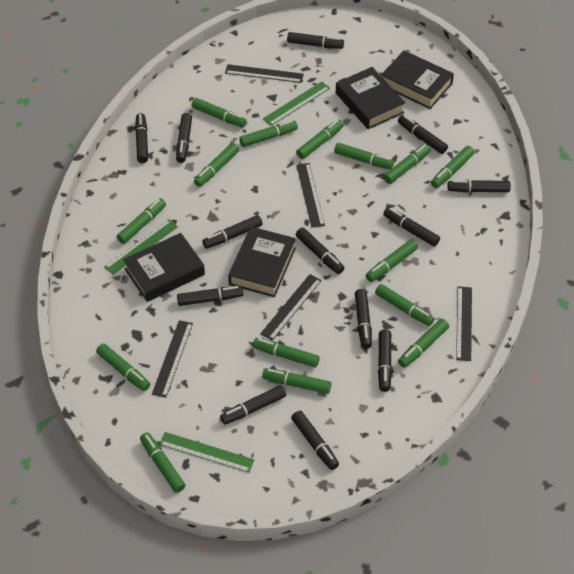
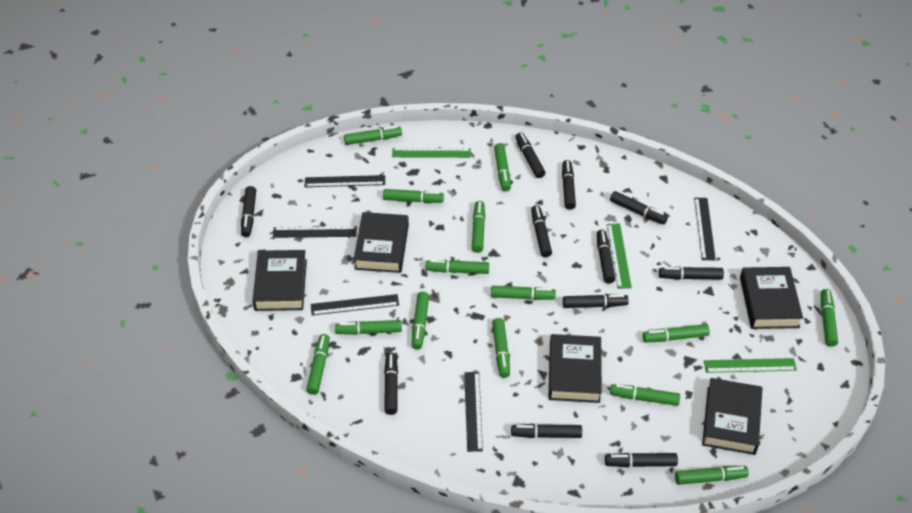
black book: 4 -> 5
black marker: 13 -> 11
green marker: 15 -> 14

